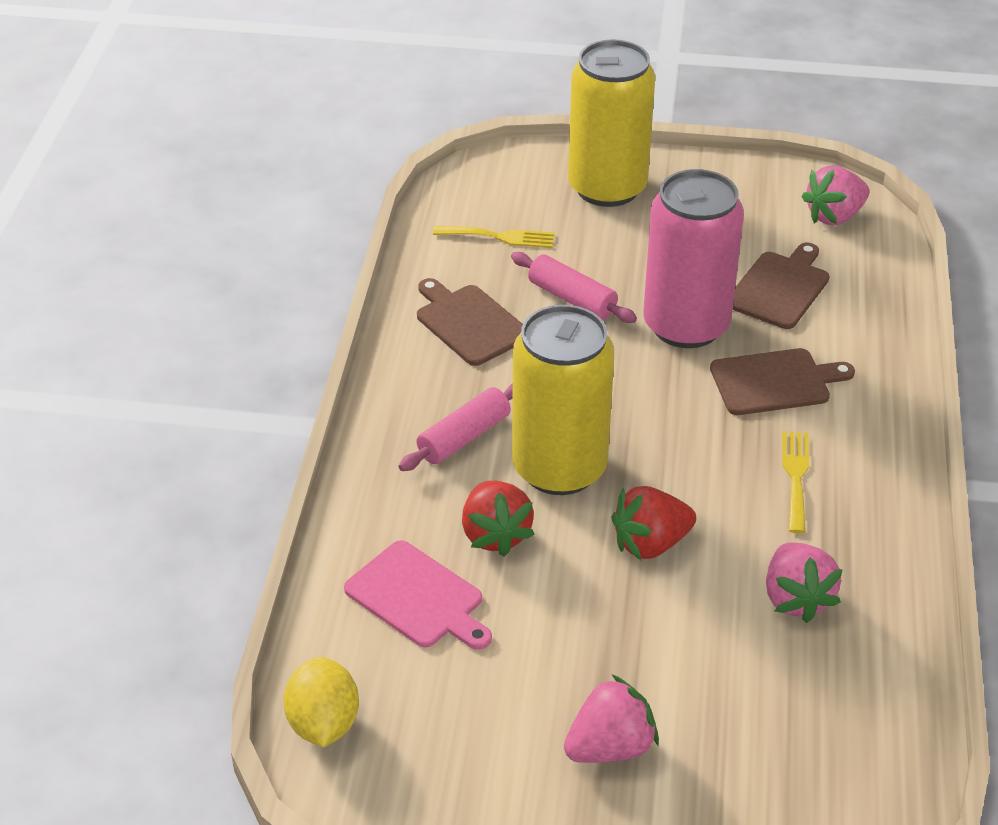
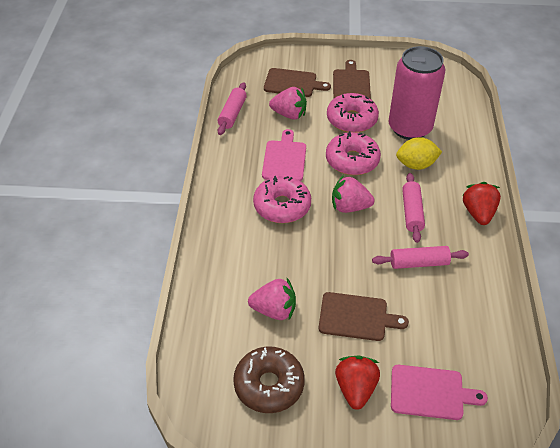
brown donut: 0 -> 1
pink cutting board: 1 -> 2
pink donut: 0 -> 3
pink rolling pin: 2 -> 3
yellow can: 2 -> 0
yellow fork: 2 -> 0

